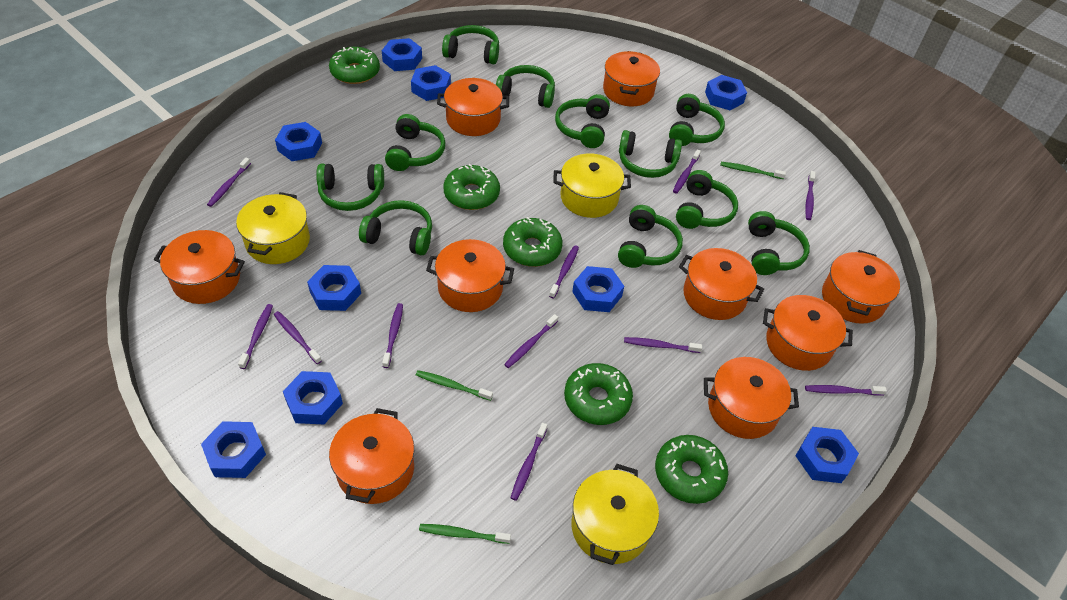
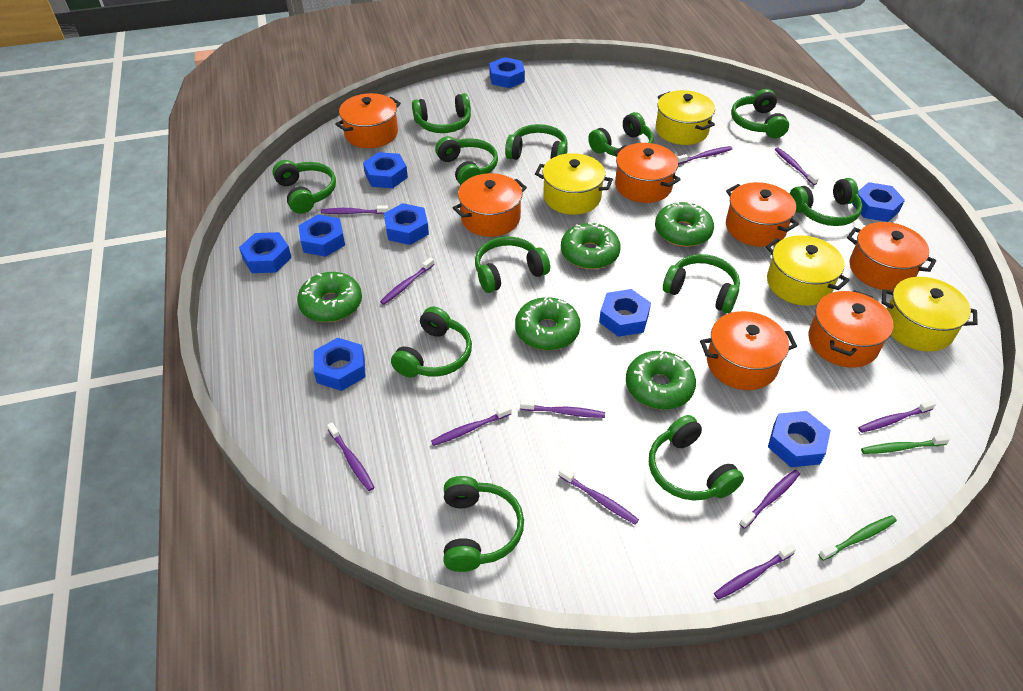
green headphones: 11 -> 12
green toothbrush: 3 -> 2
orange pot: 9 -> 7
yellow pot: 3 -> 4

